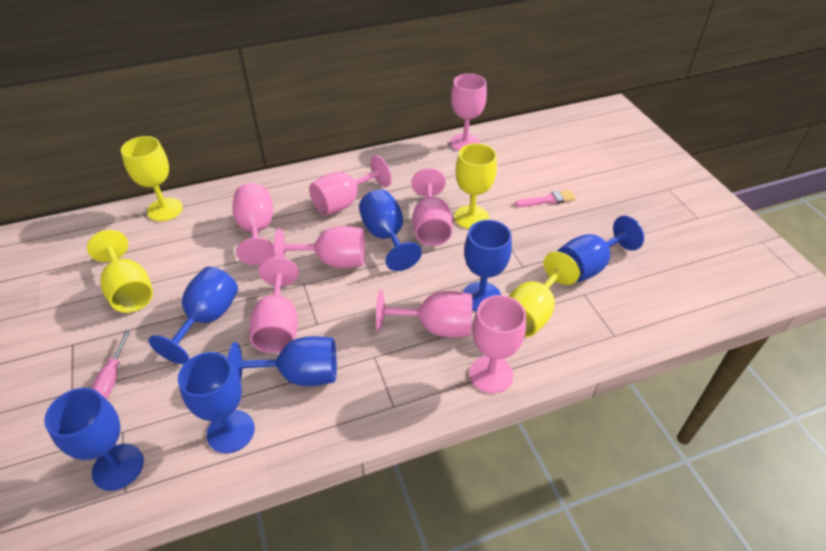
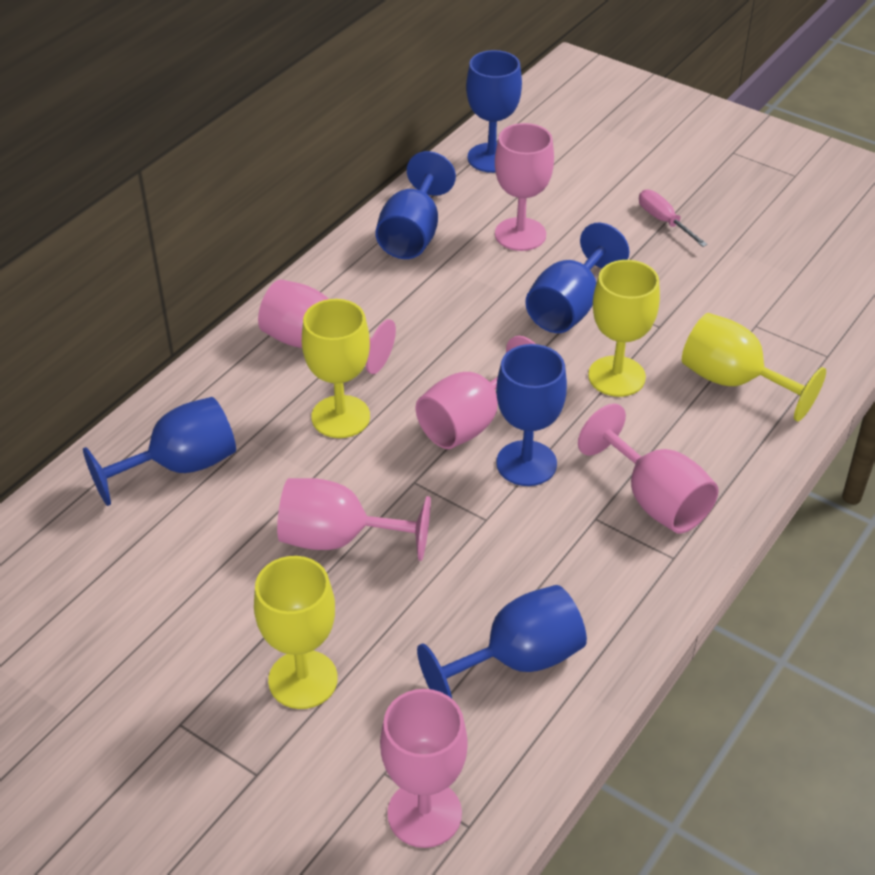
blue goblet: 7 -> 6
pink brush: 1 -> 0
pink goblet: 8 -> 6

